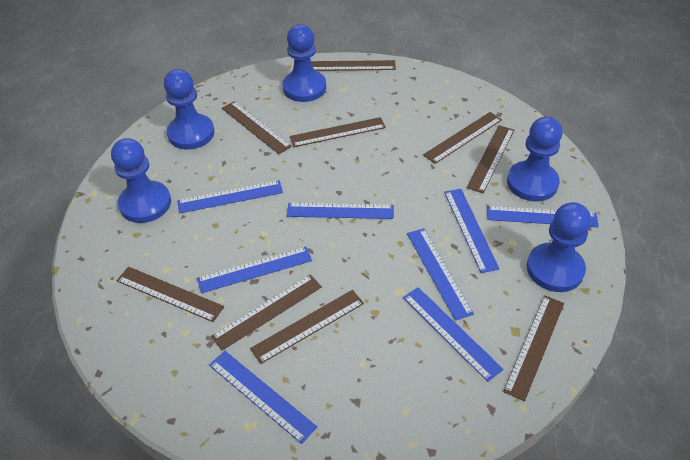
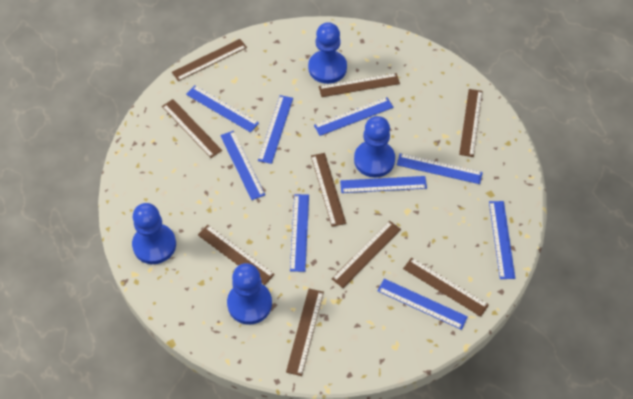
blue pawn: 5 -> 4
blue ruler: 8 -> 9

